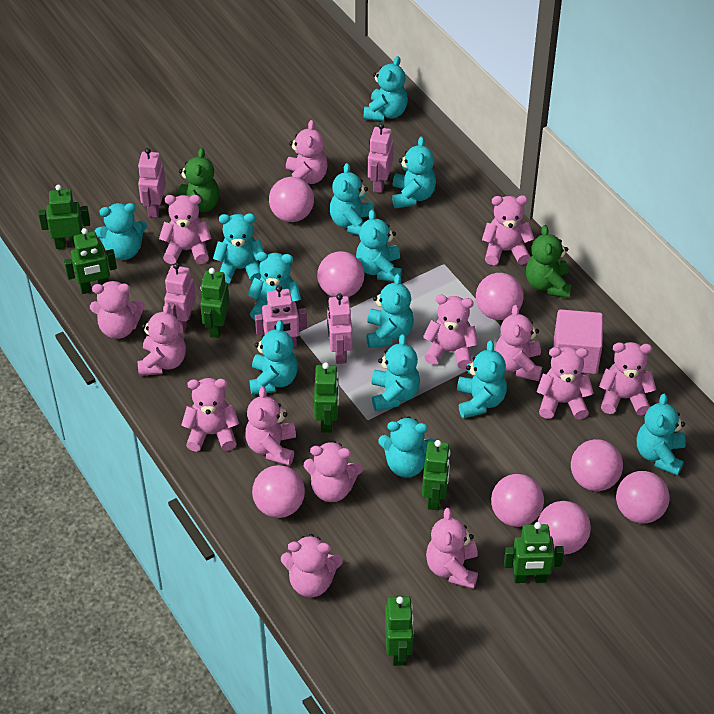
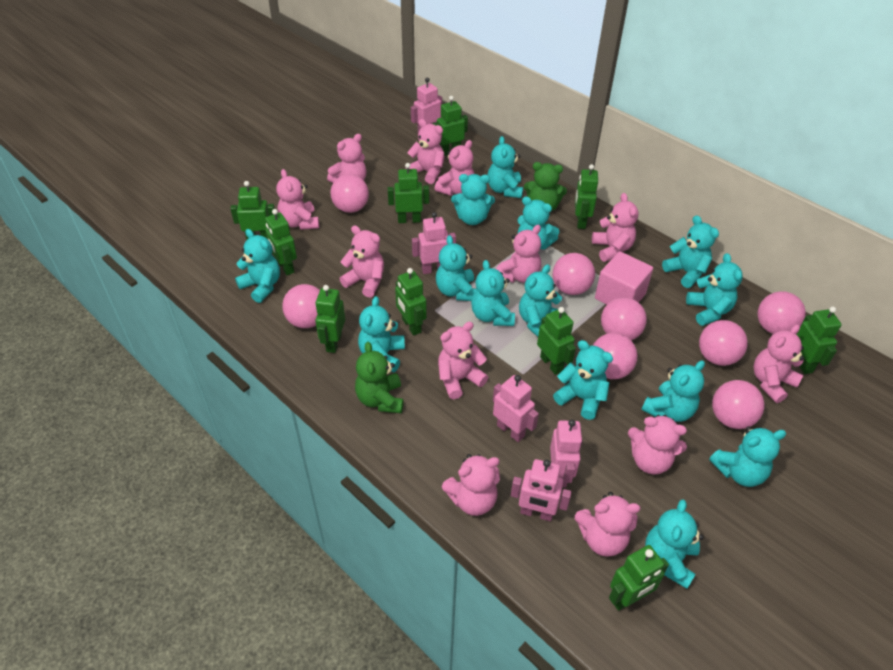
green robot: 7 -> 10
pink teddy bear: 14 -> 12
turquoise teddy bear: 13 -> 14

